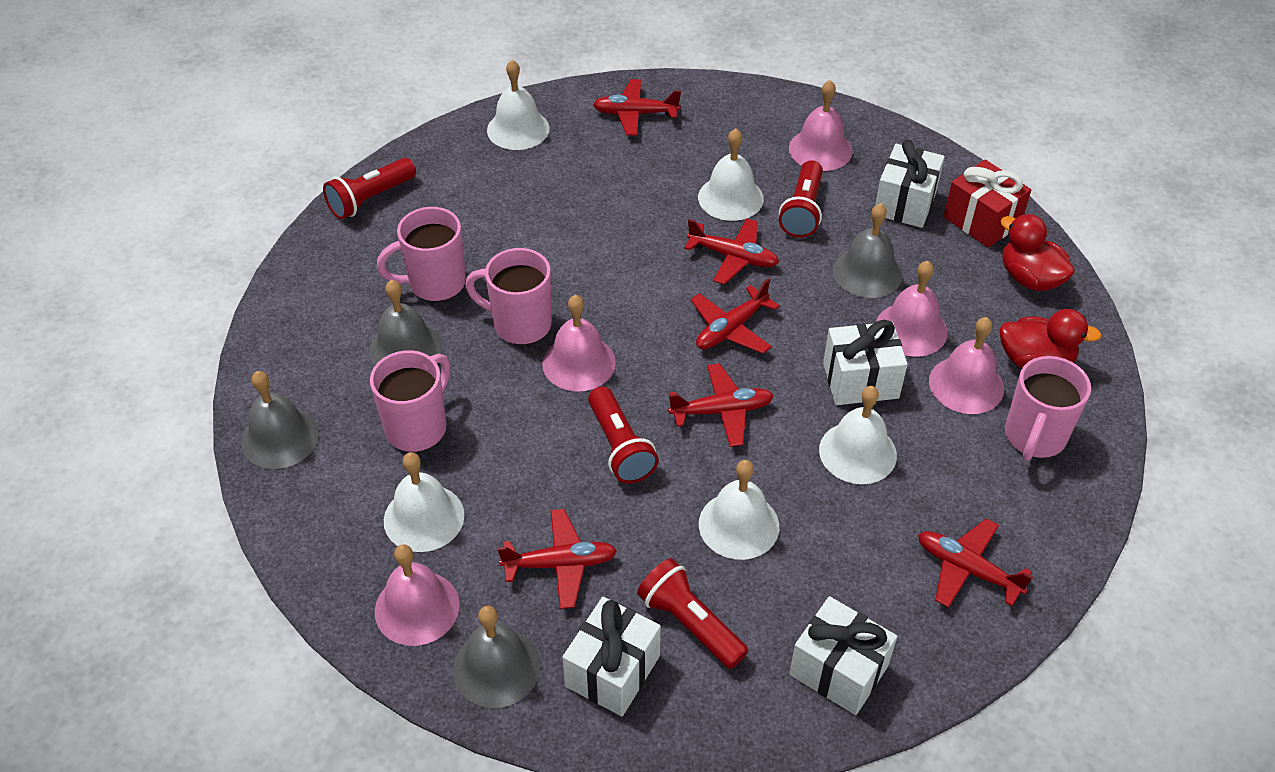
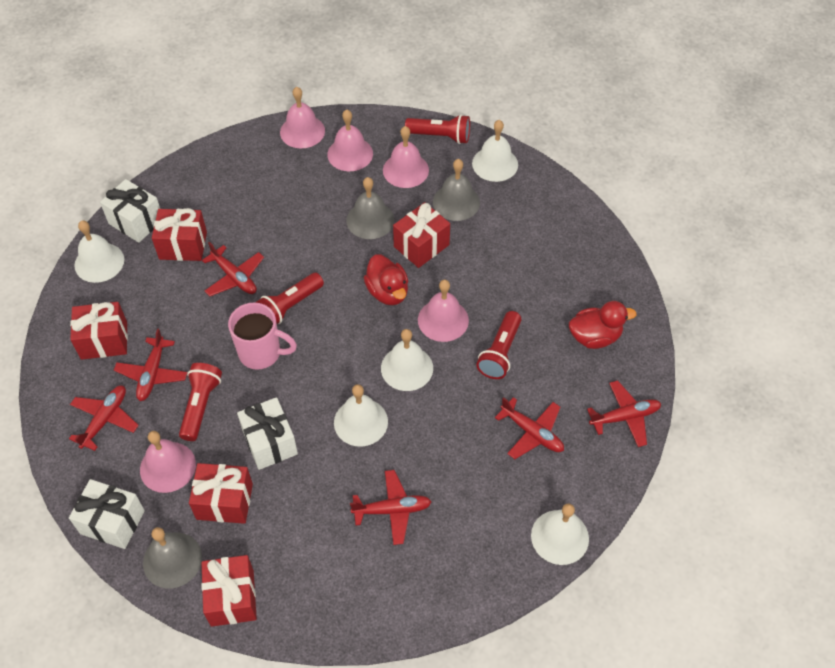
grey bell: 4 -> 3
pink mug: 4 -> 1
red gift: 1 -> 5
white gift: 4 -> 3

